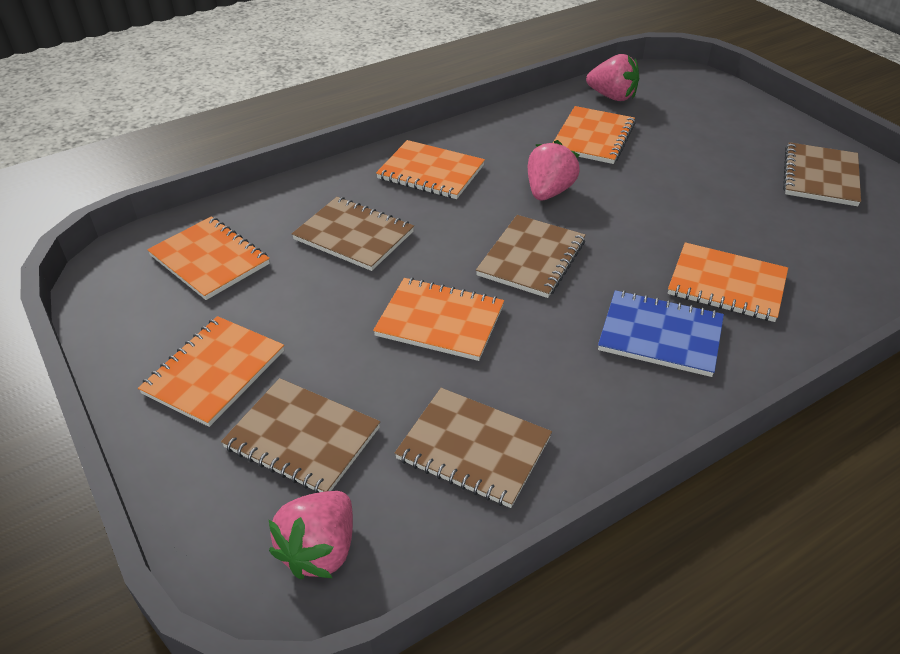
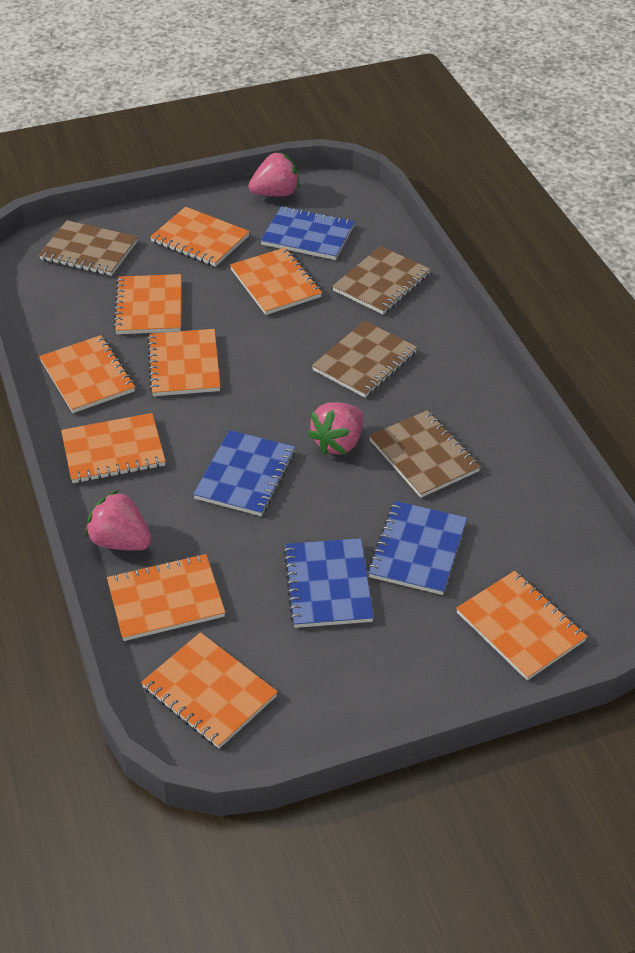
blue notebook: 1 -> 4
brown notebook: 5 -> 4
orange notebook: 6 -> 9

